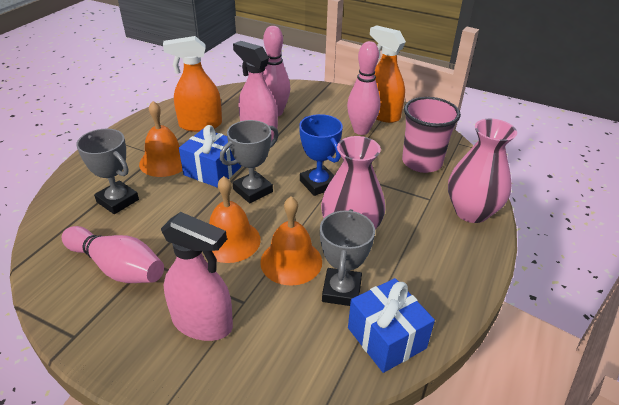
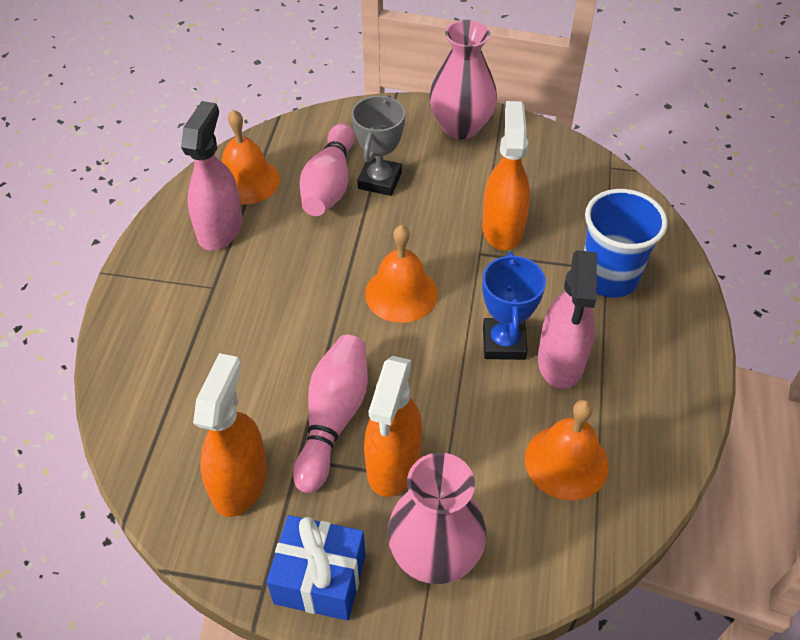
blue cup: 0 -> 1
blue gift: 2 -> 1
grey trophy: 3 -> 1
orange spray bottle: 2 -> 3
pink bowling pin: 3 -> 2
pink cup: 1 -> 0

